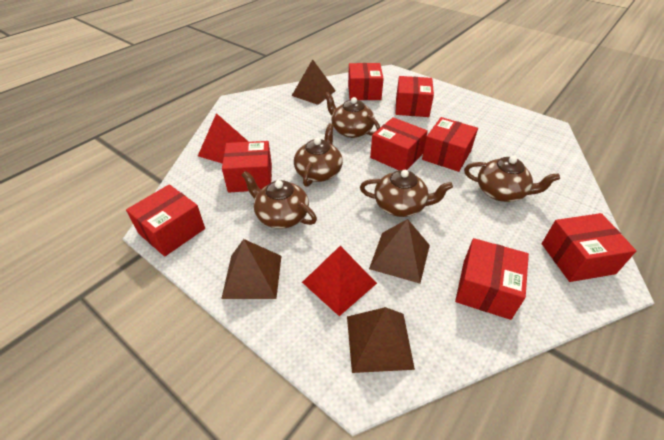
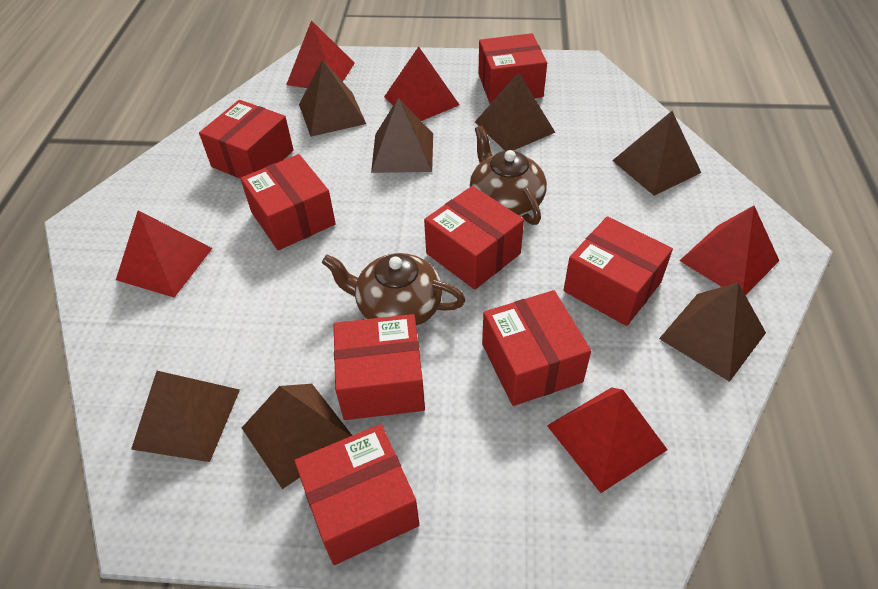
brown pyramid: 4 -> 7
brown teapot: 5 -> 2
red pyramid: 2 -> 5

